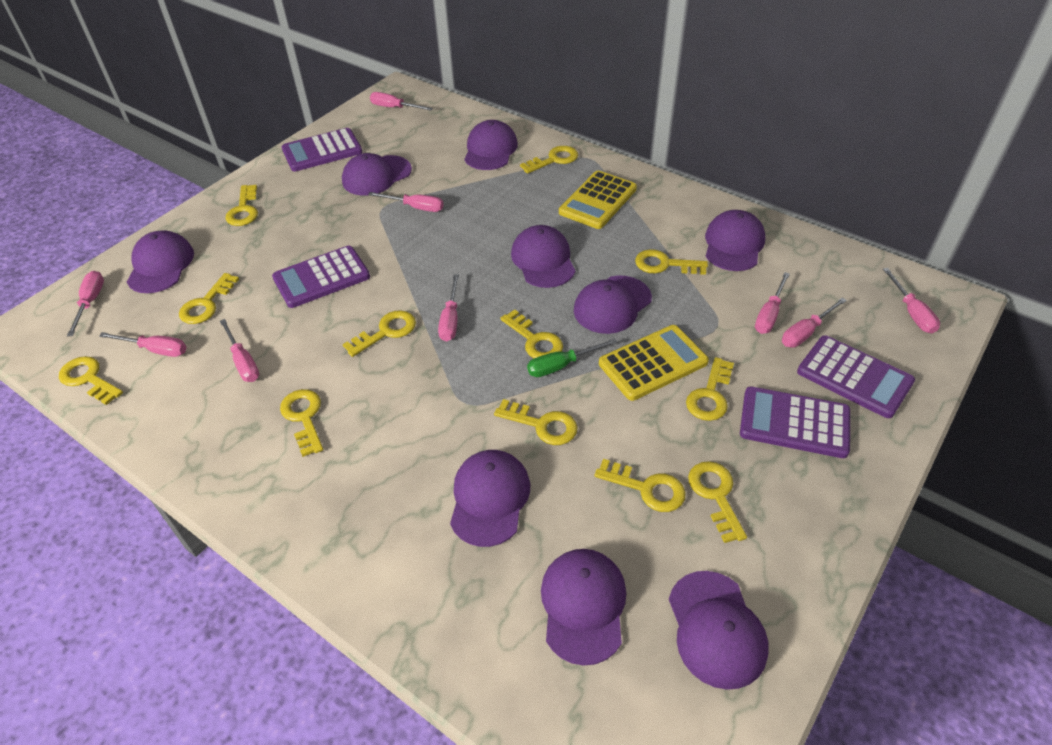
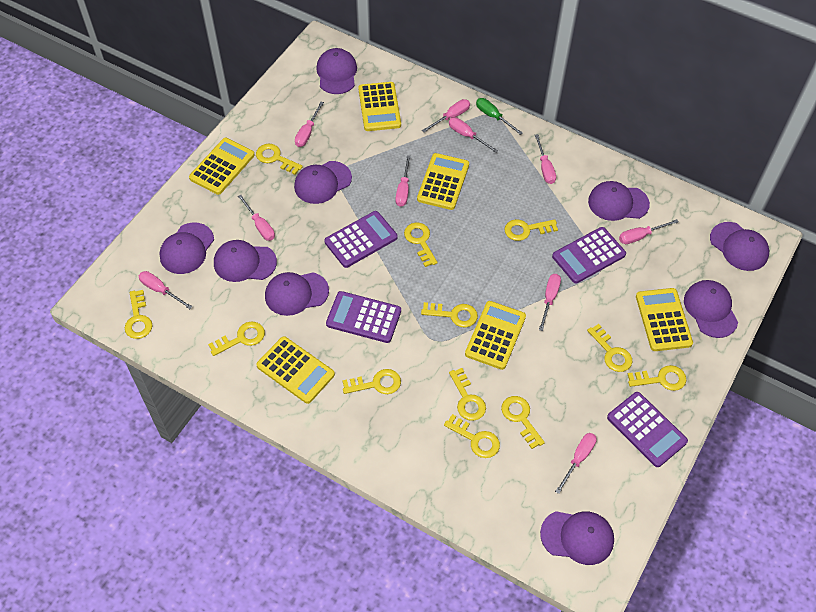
pink screwdriver: 9 -> 10
yellow calculator: 2 -> 6

